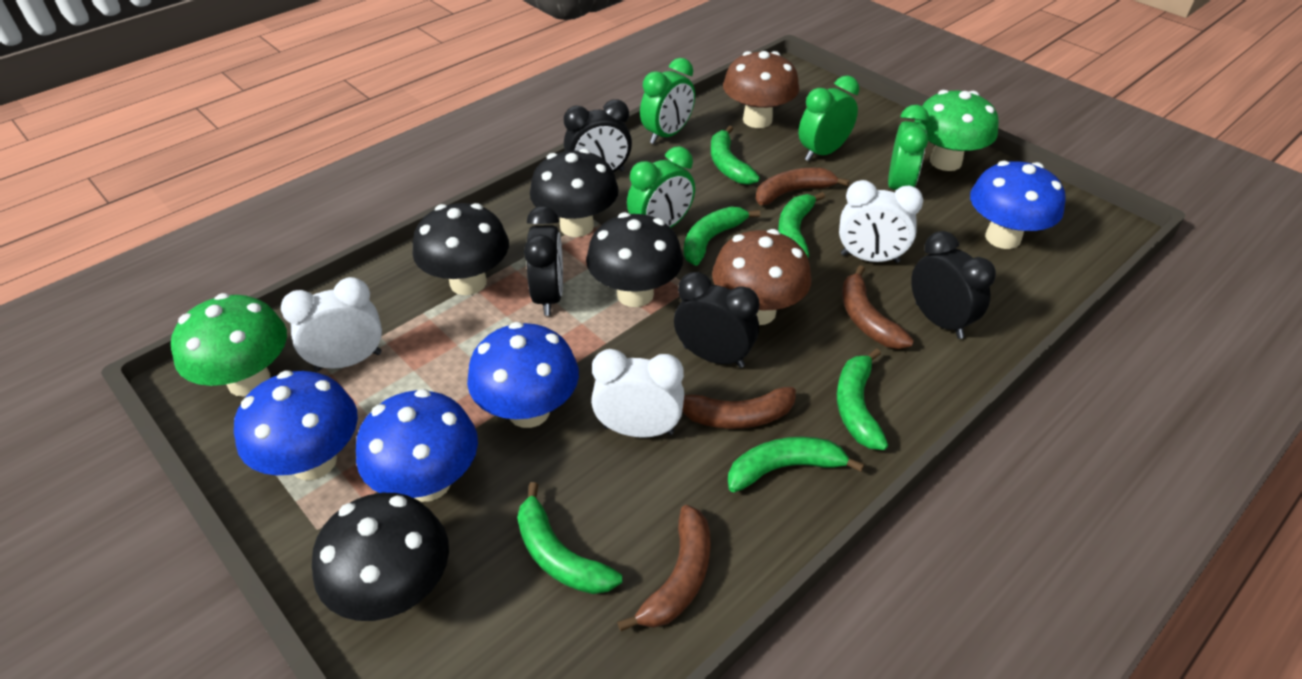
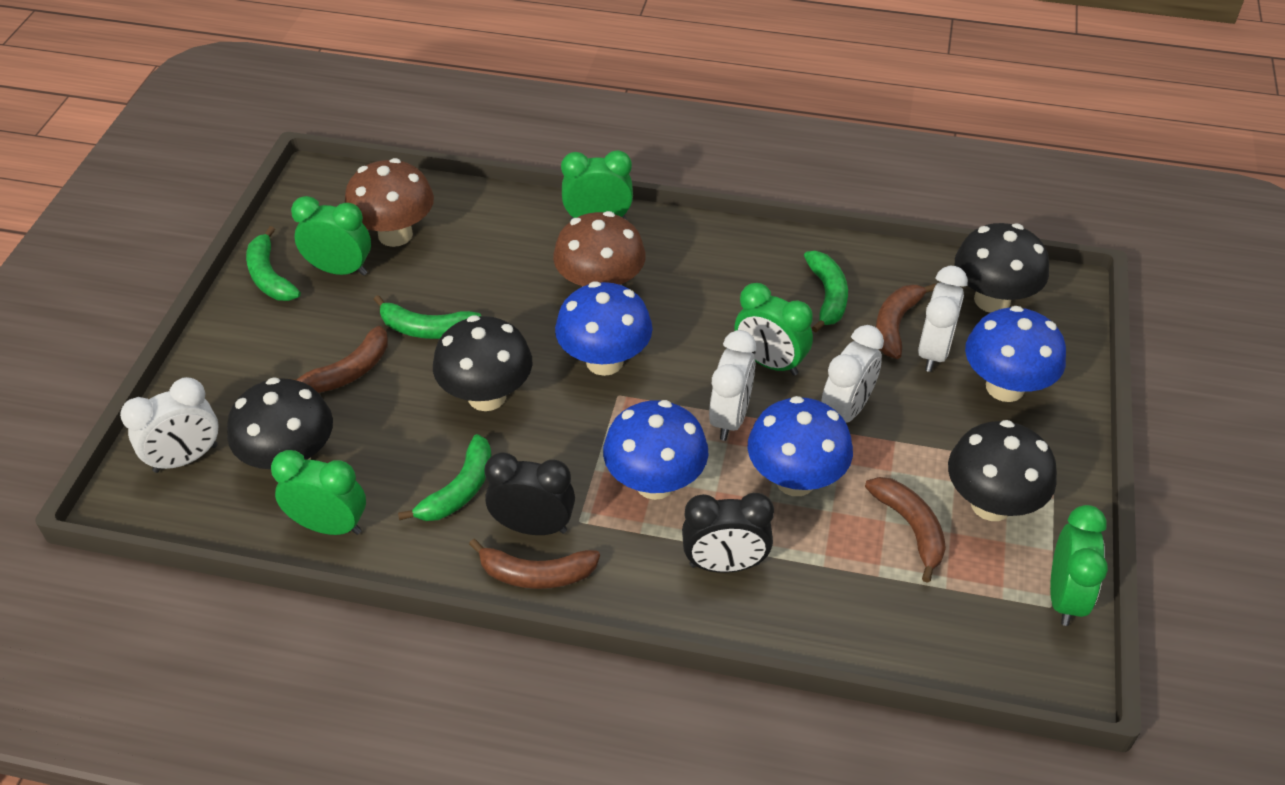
black clock: 4 -> 2
green banana: 6 -> 4
green clock: 4 -> 5
green mushroom: 2 -> 0
white clock: 3 -> 4

